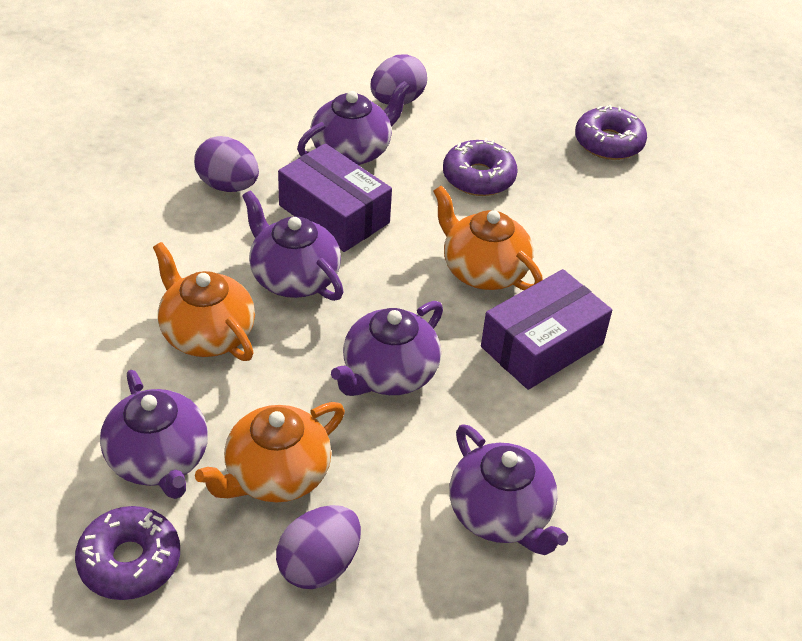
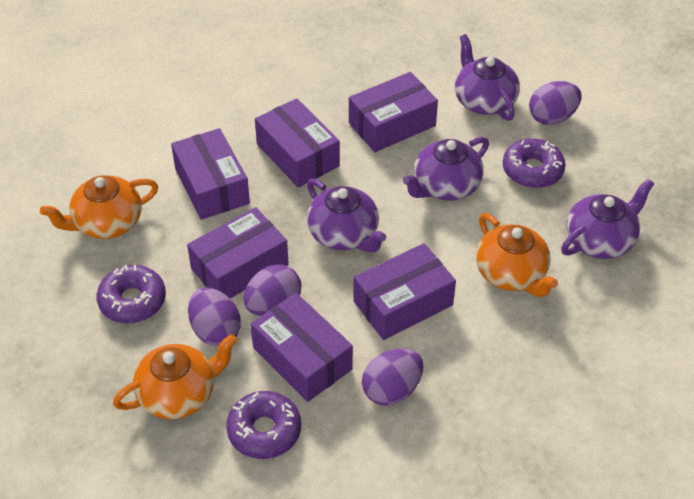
purple box: 2 -> 6
purple egg: 3 -> 4
purple teapot: 5 -> 4

